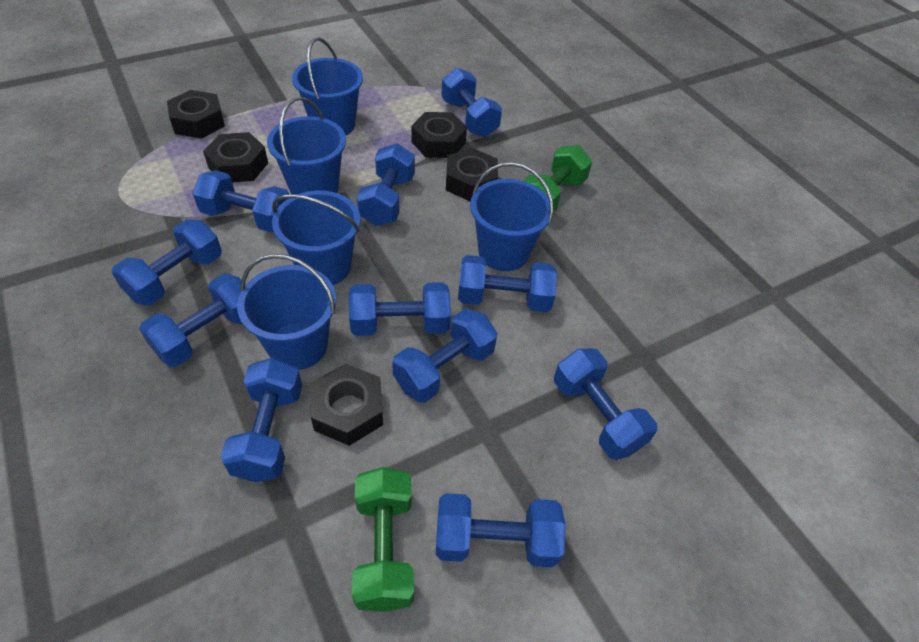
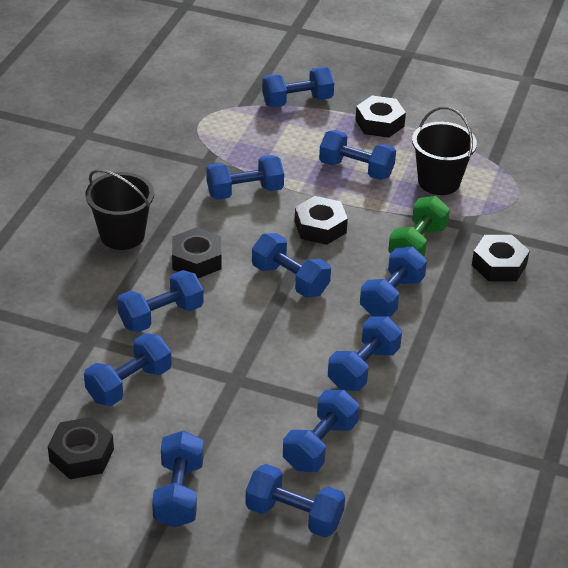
black bucket: 0 -> 2
blue bucket: 5 -> 0
green dumbbell: 2 -> 1

